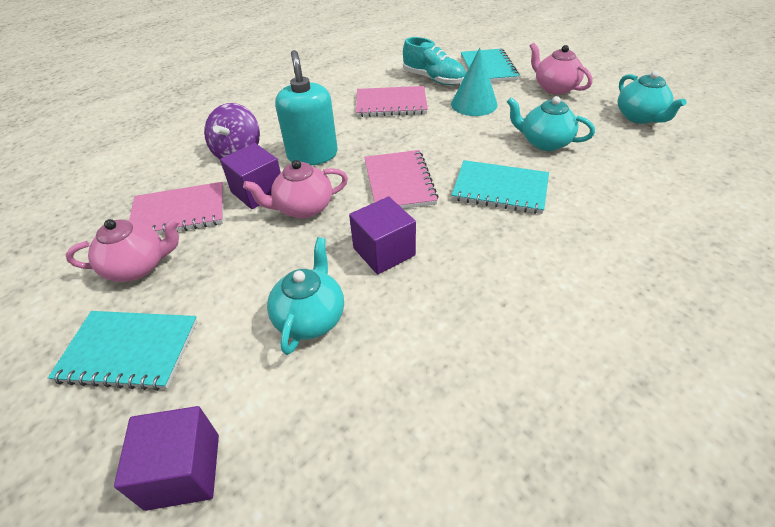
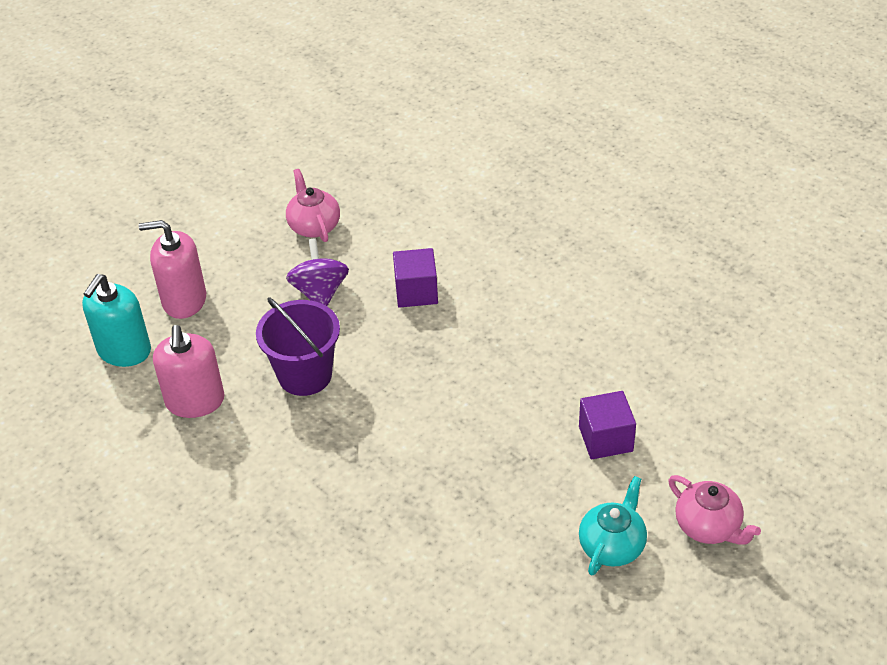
pink notebook: 3 -> 0
pink soap dispenser: 0 -> 2
pink teapot: 3 -> 2
purple bucket: 0 -> 1
purple cube: 3 -> 2
turquoise cone: 1 -> 0
turquoise notebook: 3 -> 0
turquoise shoe: 1 -> 0
turquoise teapot: 3 -> 1

